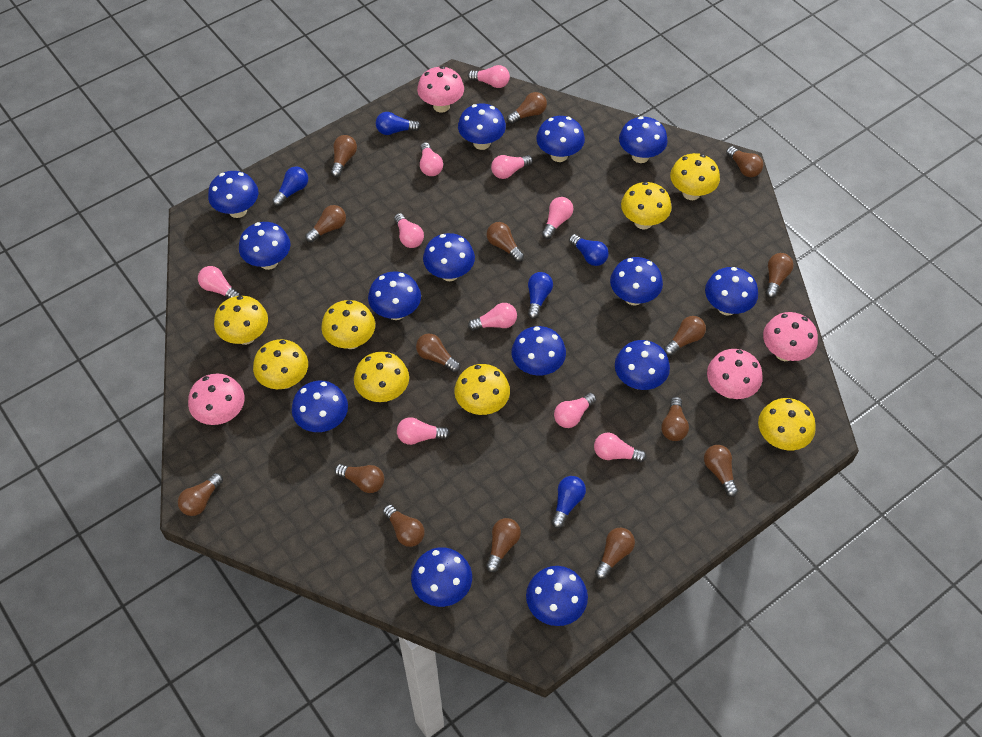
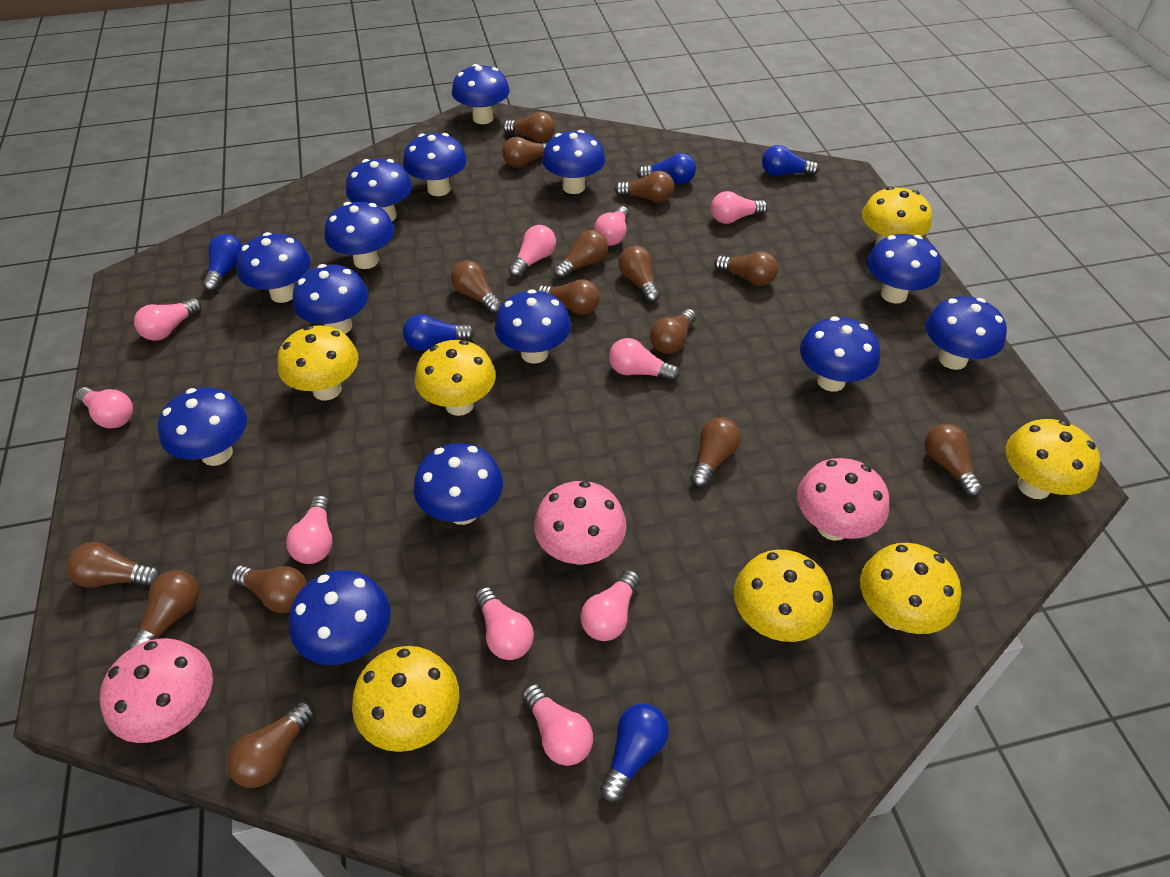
pink mushroom: 4 -> 3
yellow mushroom: 8 -> 7

